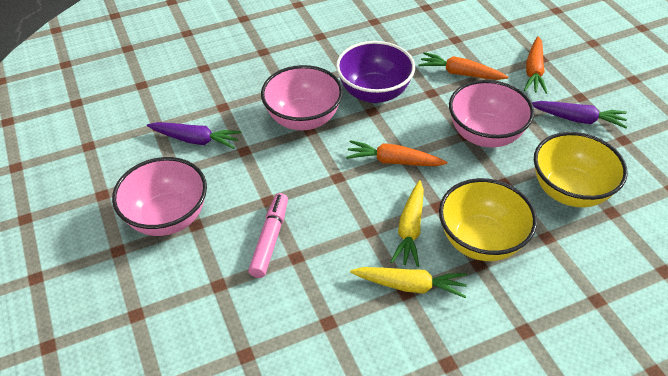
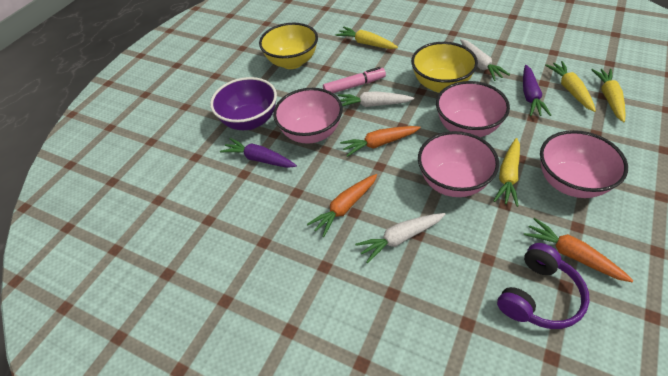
pink bowl: 3 -> 4
purple headphones: 0 -> 1
white carrot: 0 -> 3
yellow carrot: 2 -> 4

